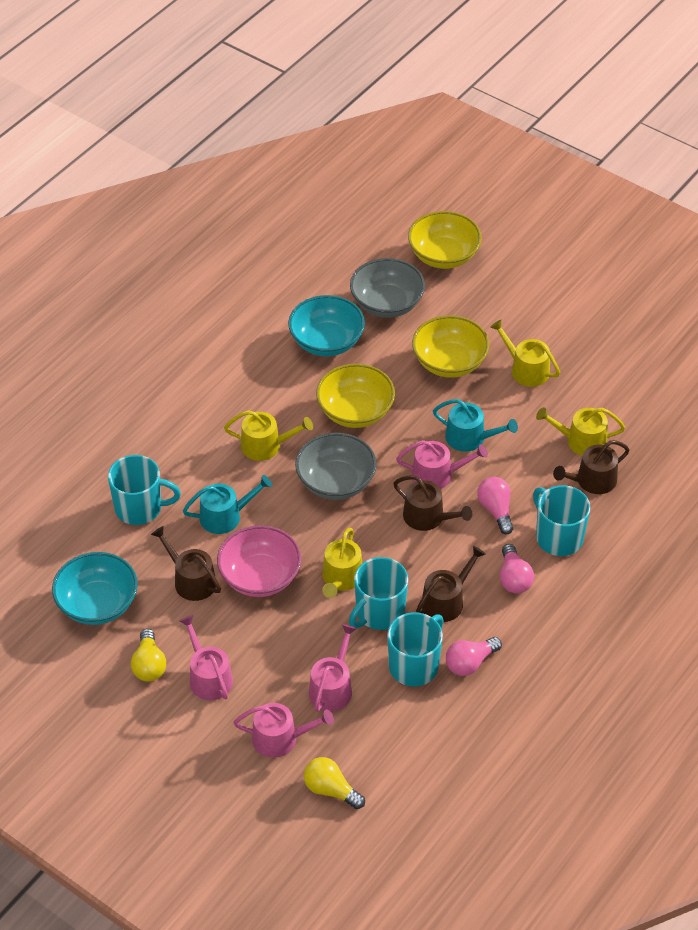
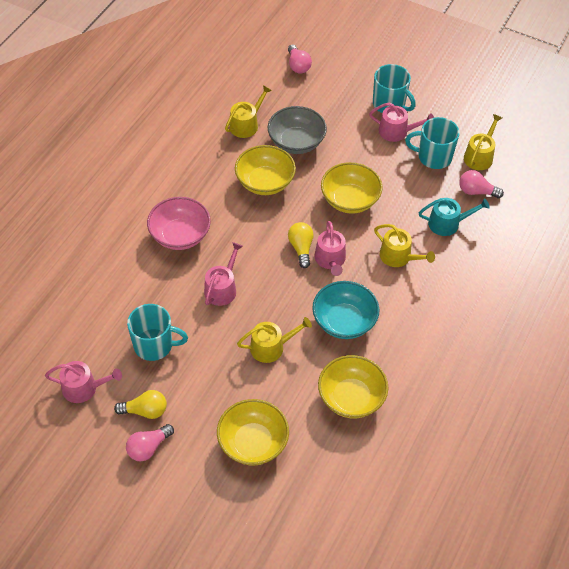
brown watering can: 4 -> 0
grey bowl: 2 -> 1
turquoise bowl: 2 -> 1
turquoise mug: 4 -> 3
turquoise watering can: 2 -> 1
yellow bowl: 3 -> 4

